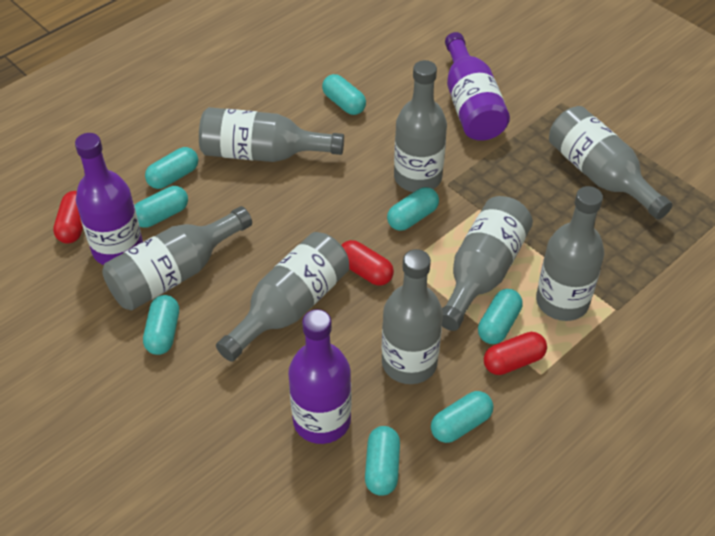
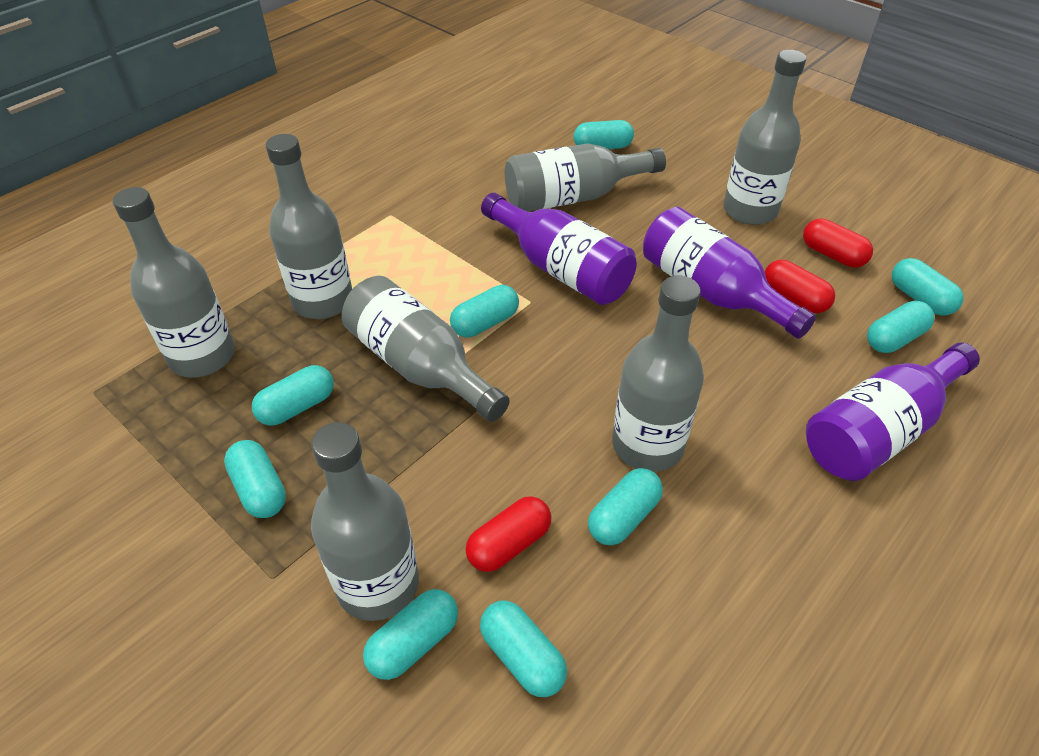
grey bottle: 8 -> 7
turquoise capsule: 8 -> 9

